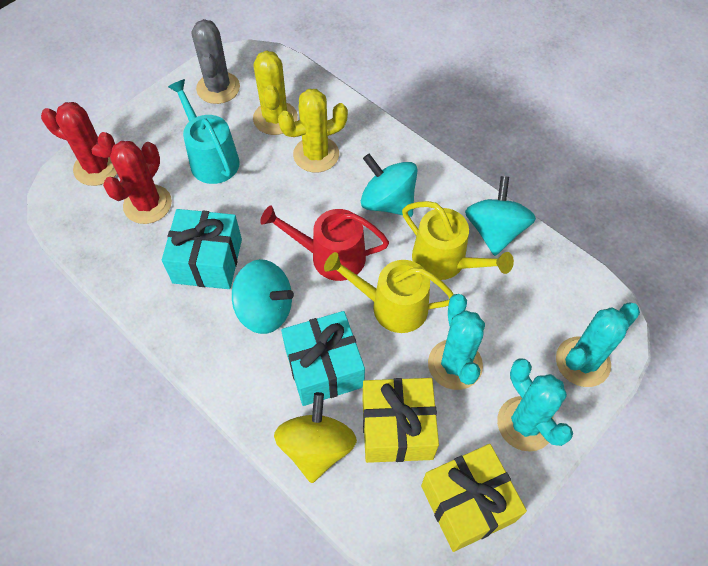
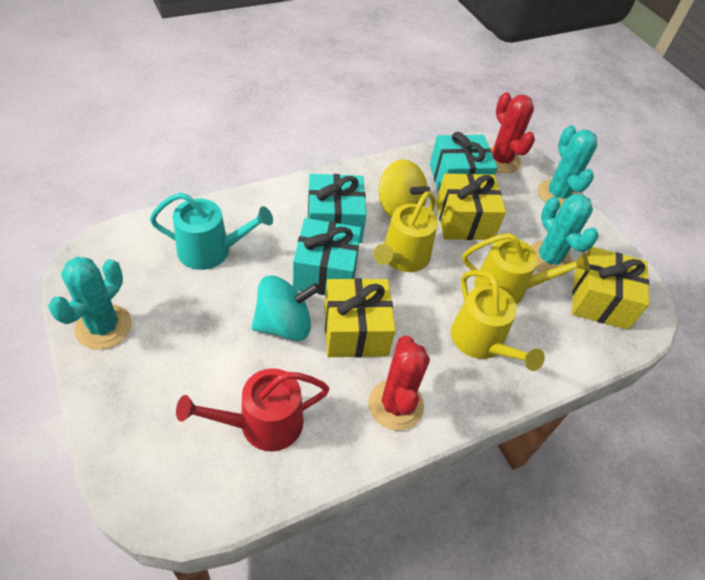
grey cactus: 1 -> 0
turquoise gift: 2 -> 3
turquoise spinning top: 3 -> 1
yellow cactus: 2 -> 0
yellow gift: 2 -> 3
yellow watering can: 2 -> 3

